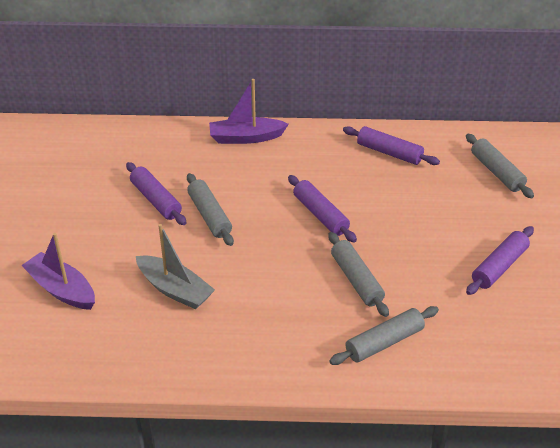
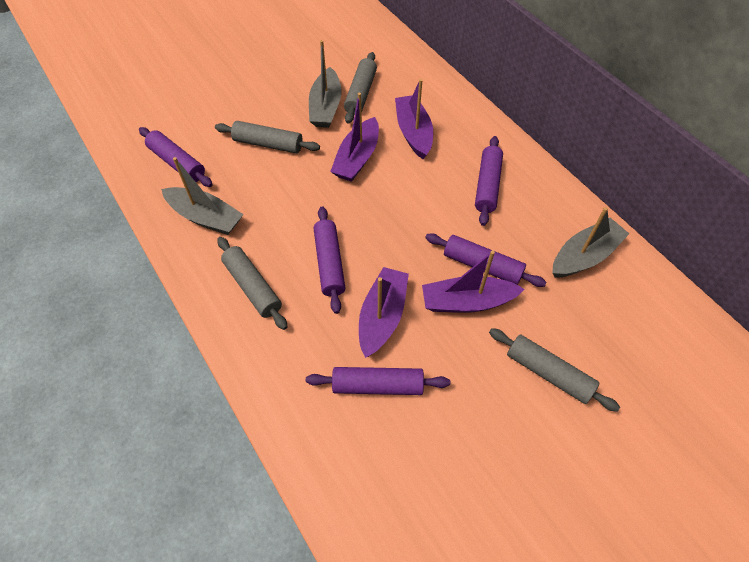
grey boat: 1 -> 3
purple boat: 2 -> 4
purple rolling pin: 4 -> 5

